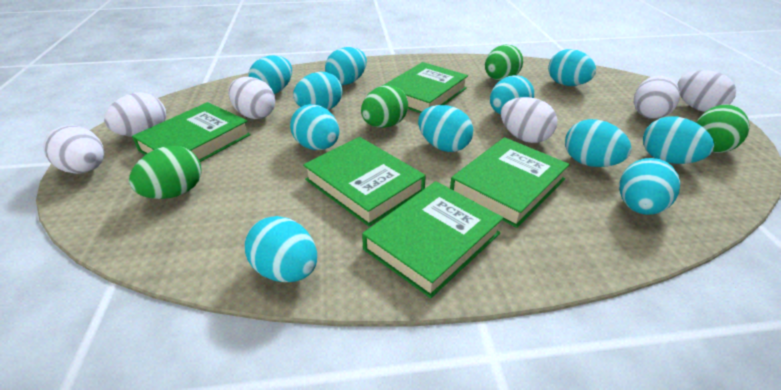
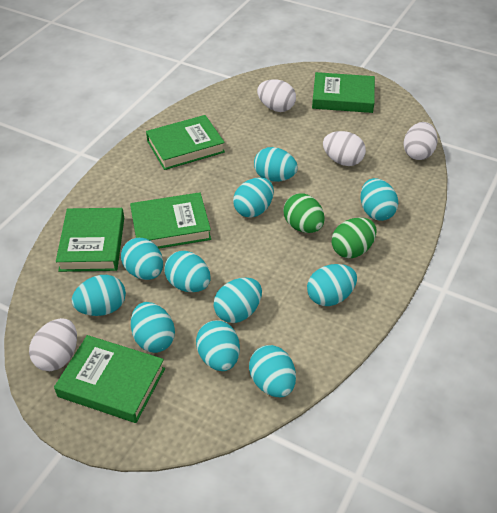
green egg: 4 -> 2
white egg: 6 -> 4

